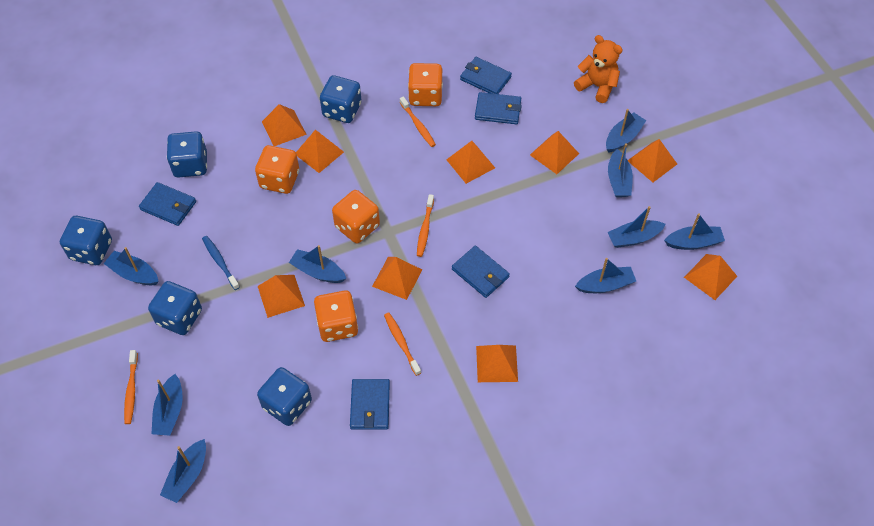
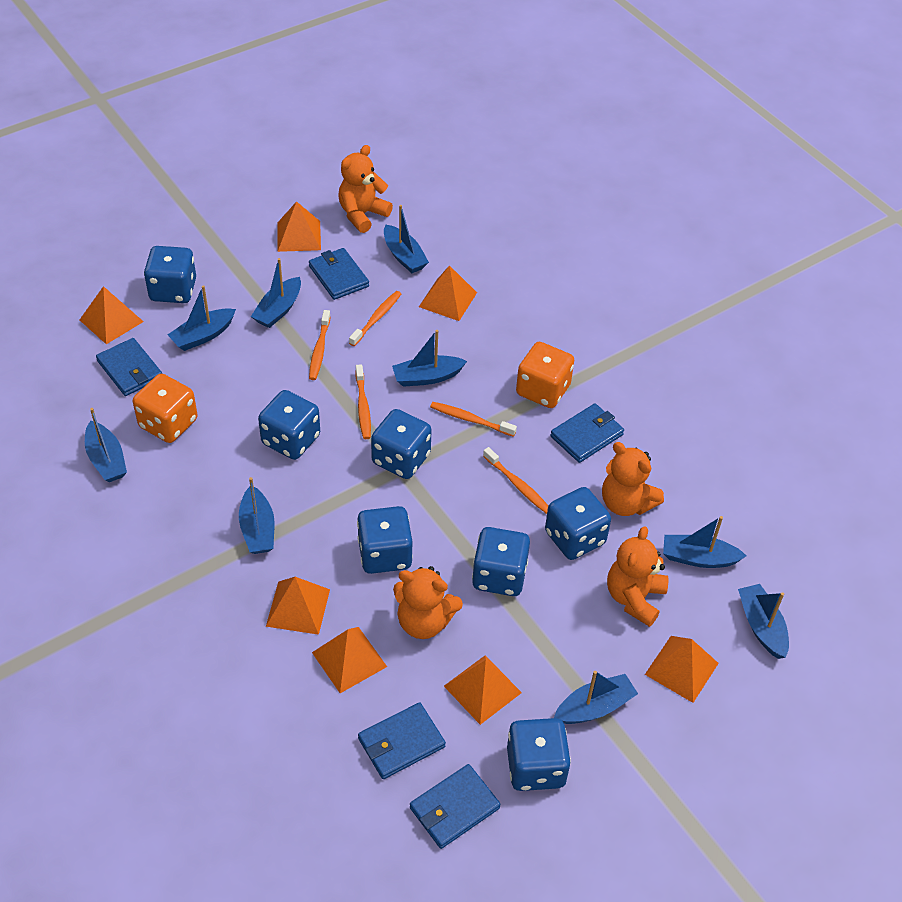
blue dice: 5 -> 7
blue toothbrush: 1 -> 0
orange dice: 4 -> 2
orange pyramid: 9 -> 7
orange teddy bear: 1 -> 4
orange toothbrush: 4 -> 5

